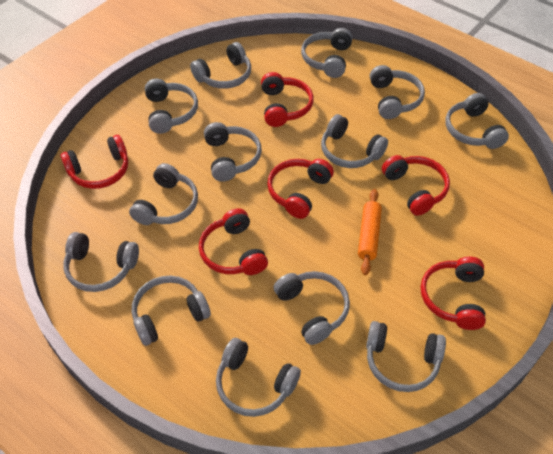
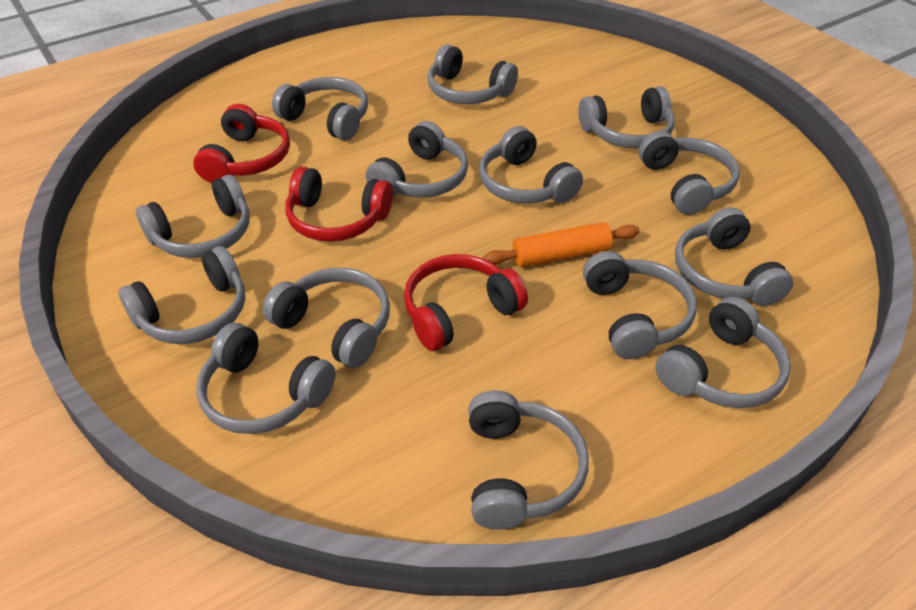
grey headphones: 13 -> 14
red headphones: 6 -> 3

